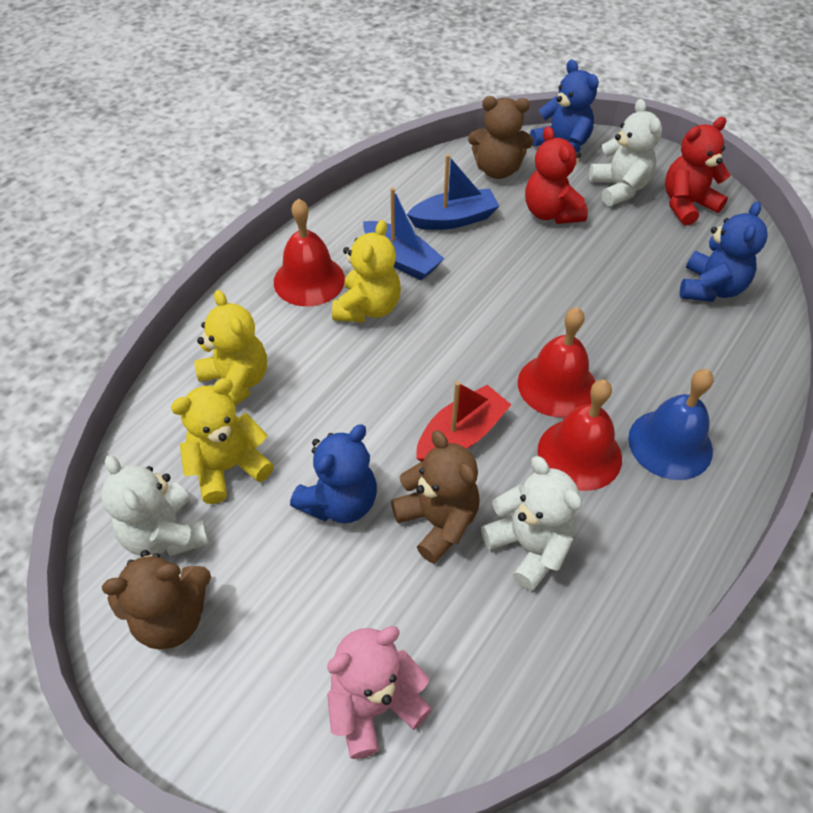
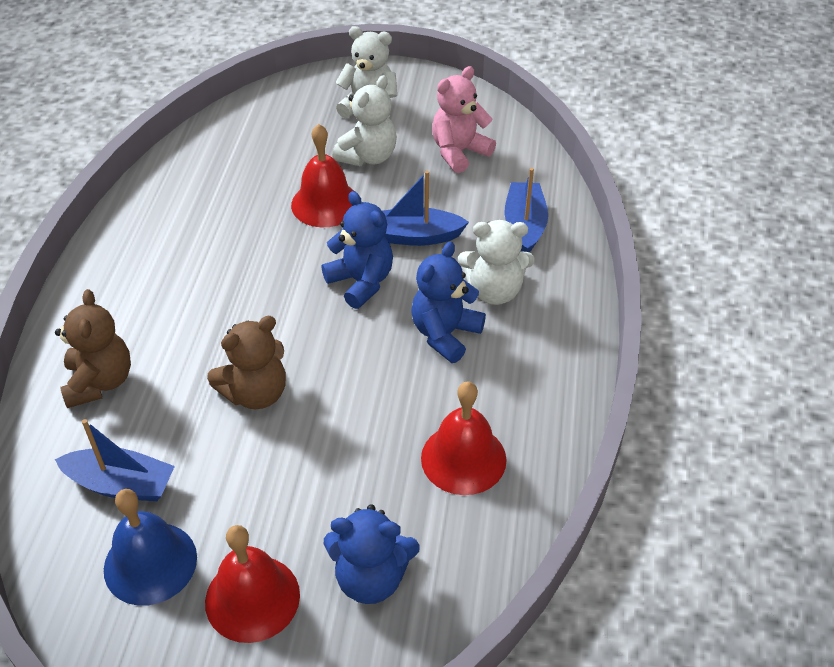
blue boat: 2 -> 3
brown teddy bear: 3 -> 2
red boat: 1 -> 0
red teddy bear: 2 -> 0
yellow teddy bear: 3 -> 0

